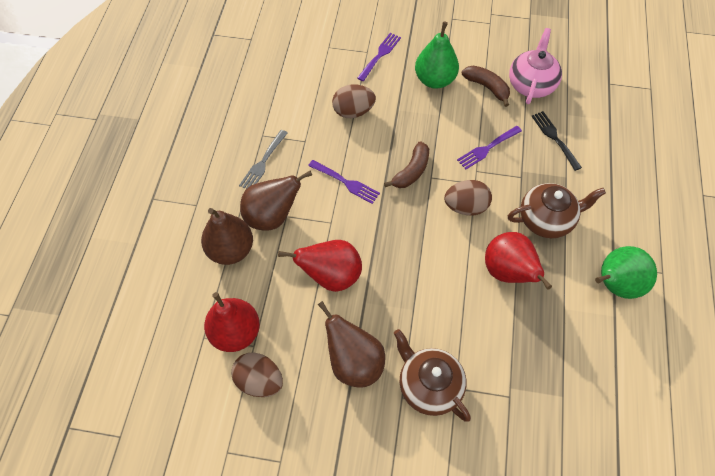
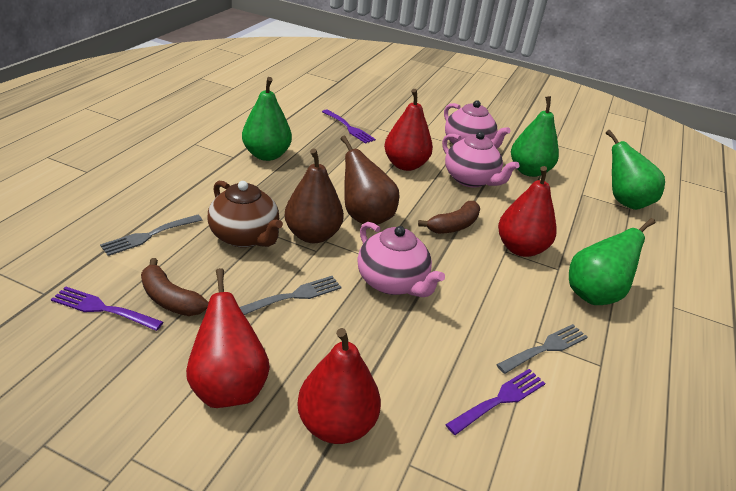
black fork: 1 -> 0
brown egg: 3 -> 0
brown pear: 3 -> 2
brown teapot: 2 -> 1
green pear: 2 -> 4
grey fork: 1 -> 3
pink teapot: 1 -> 3
red pear: 3 -> 4

